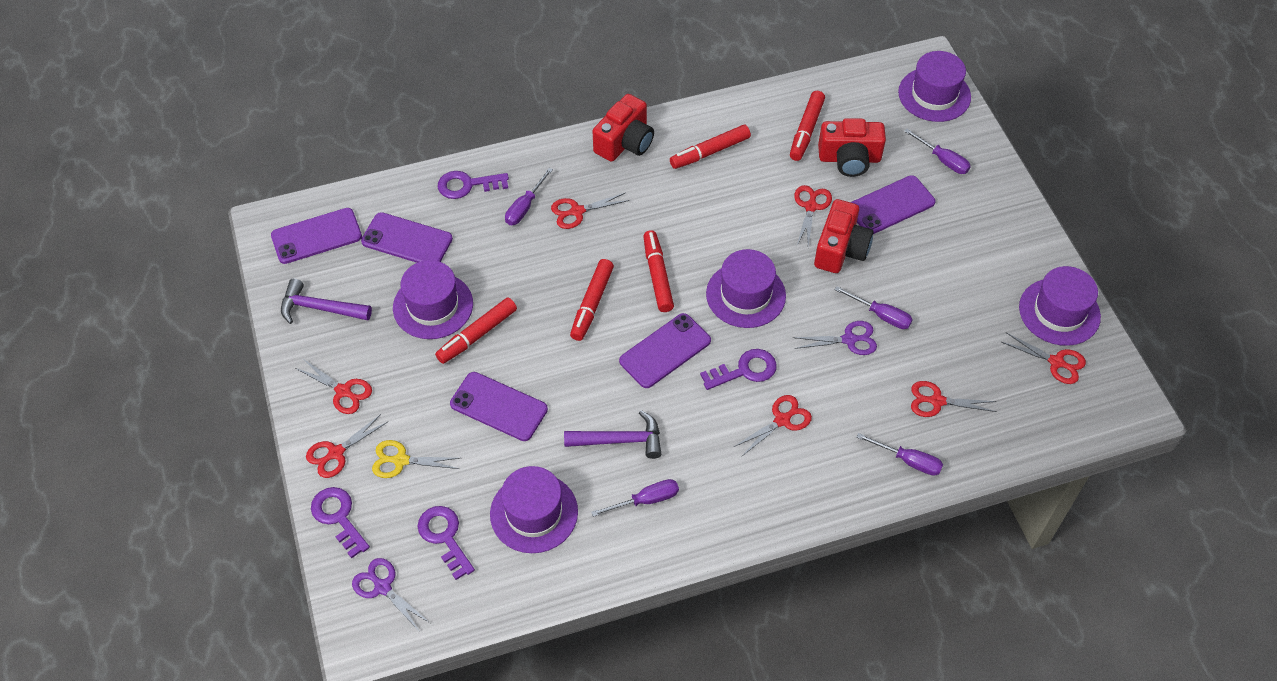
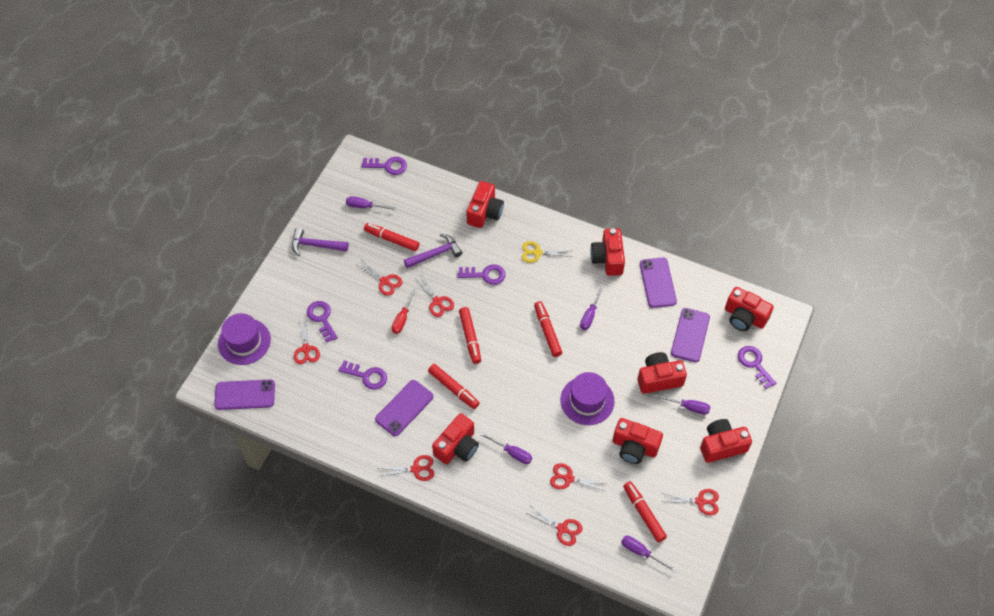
purple hat: 5 -> 2
purple key: 4 -> 5
purple phone: 5 -> 4
purple scissors: 2 -> 0
red camera: 3 -> 7
red screwdriver: 0 -> 1

